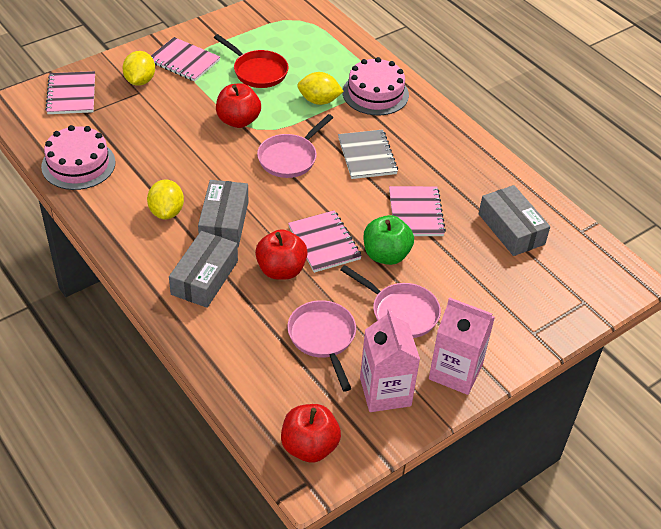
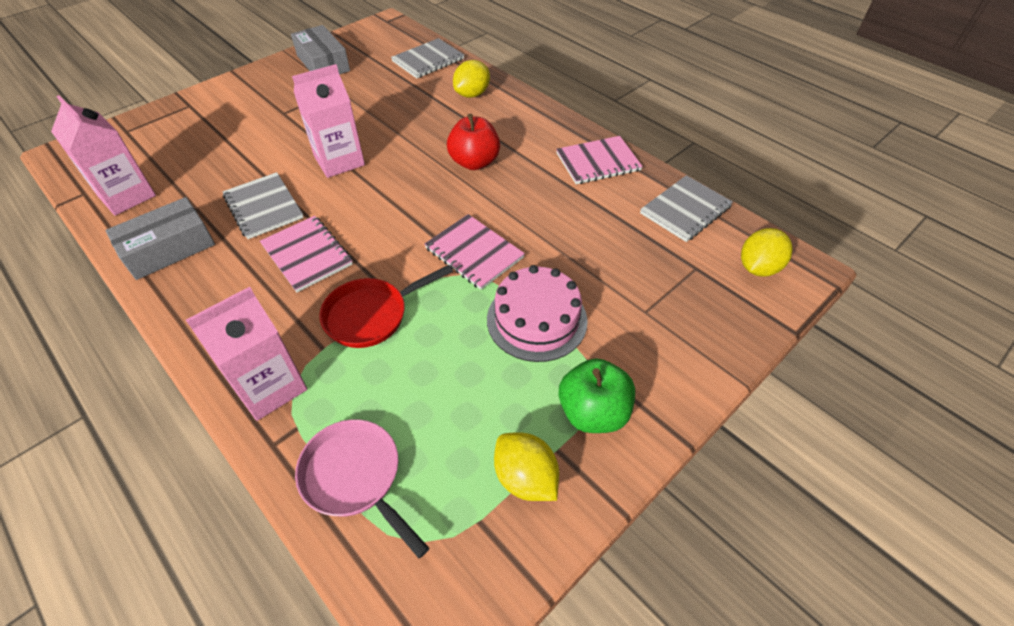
grey box: 3 -> 2
grey notebook: 1 -> 3
pink cake: 2 -> 1
pink carton: 2 -> 3
pink notebook: 4 -> 3
pink pan: 3 -> 1
red apple: 3 -> 1

